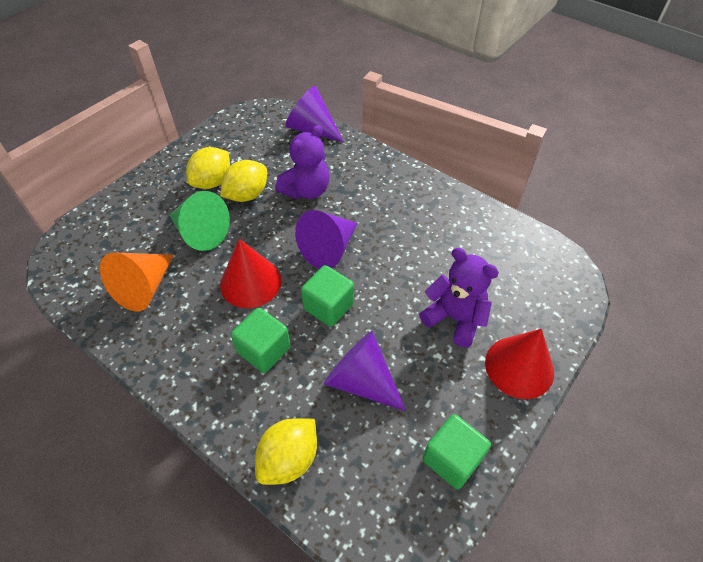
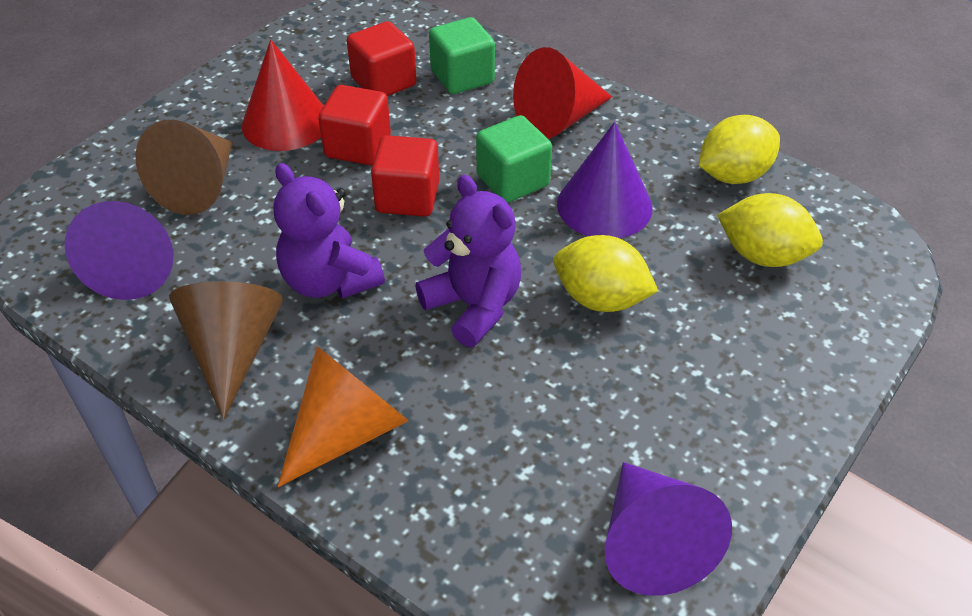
brown cone: 0 -> 2
green cone: 1 -> 0
green cube: 3 -> 2
red cube: 0 -> 3

